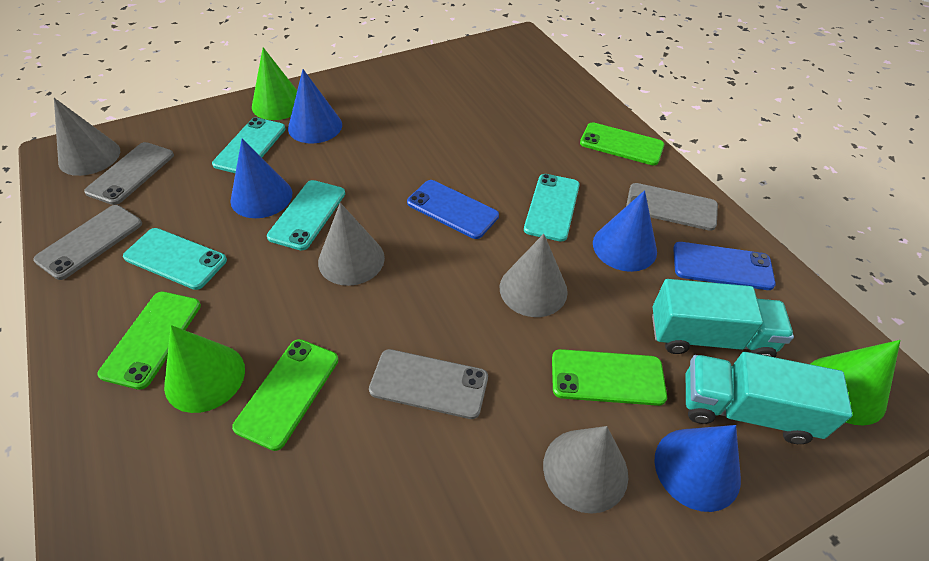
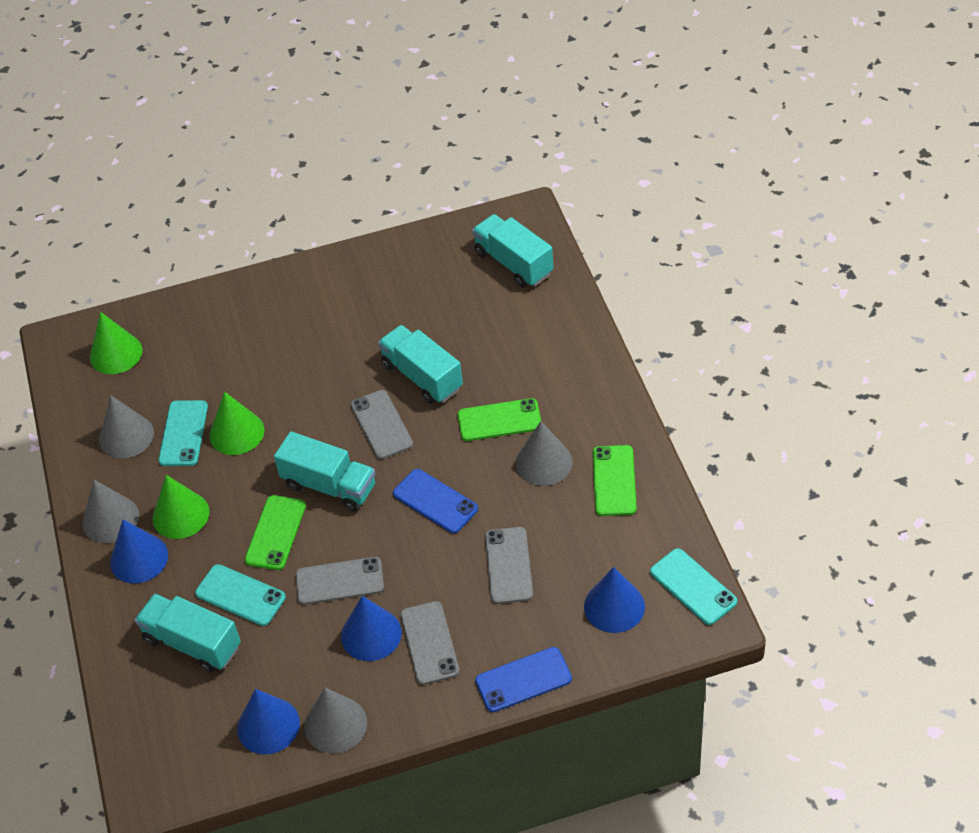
green phone: 4 -> 3
turquoise phone: 4 -> 3
turquoise truck: 2 -> 4

